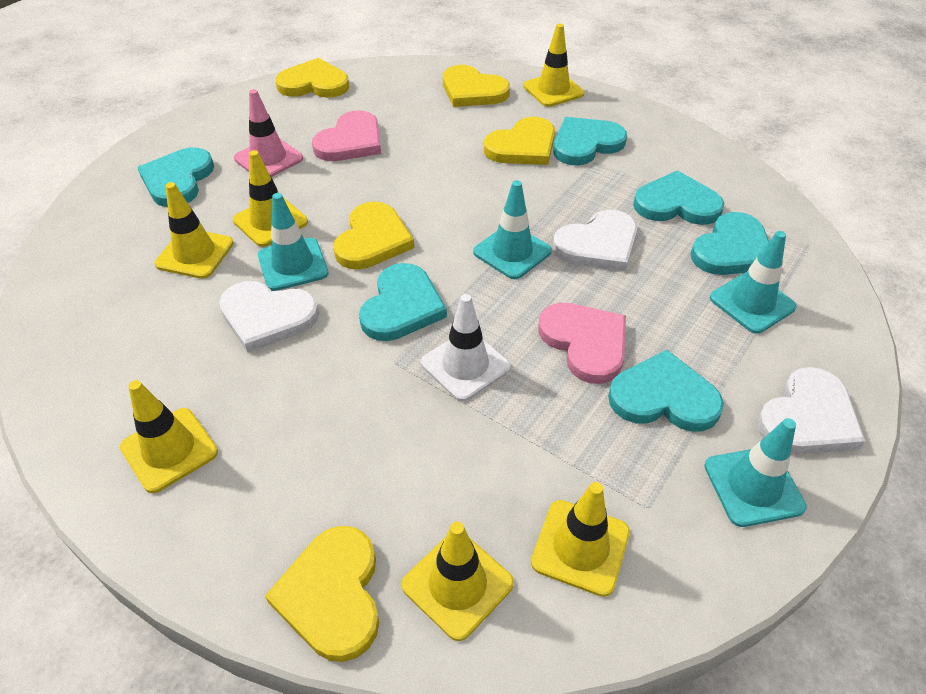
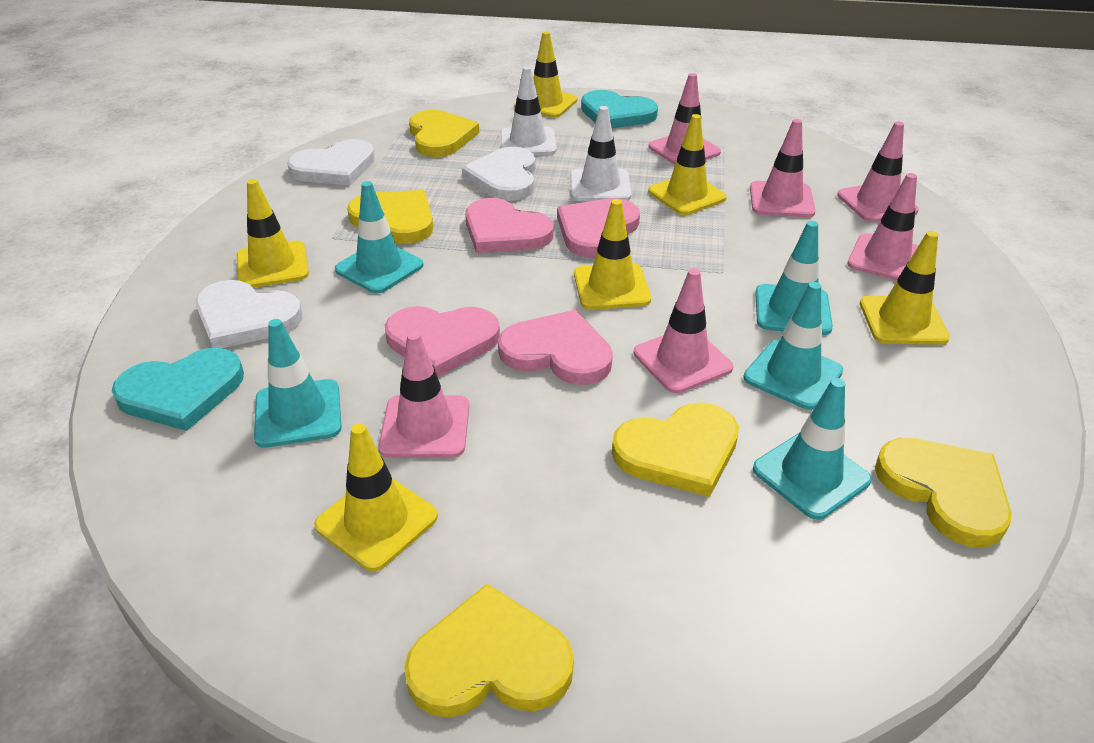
pink heart: 2 -> 4
pink traffic cone: 1 -> 6
turquoise heart: 6 -> 2
turquoise traffic cone: 4 -> 5
white traffic cone: 1 -> 2

